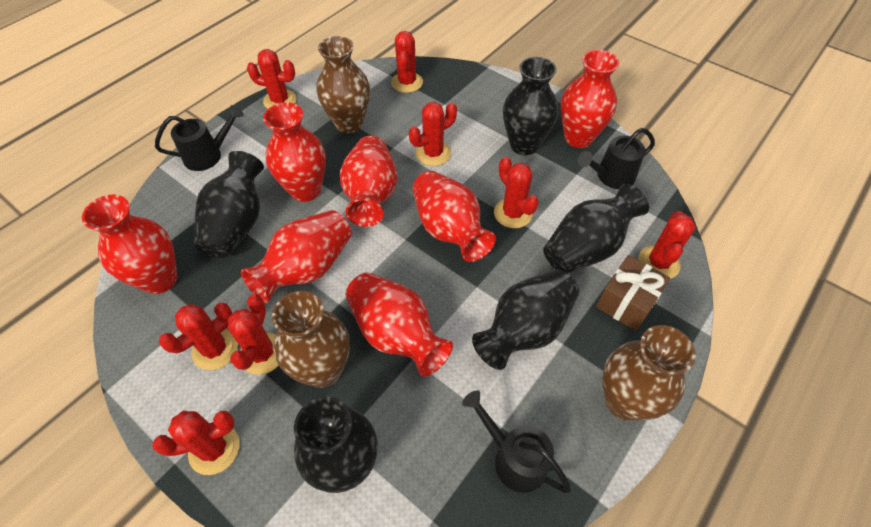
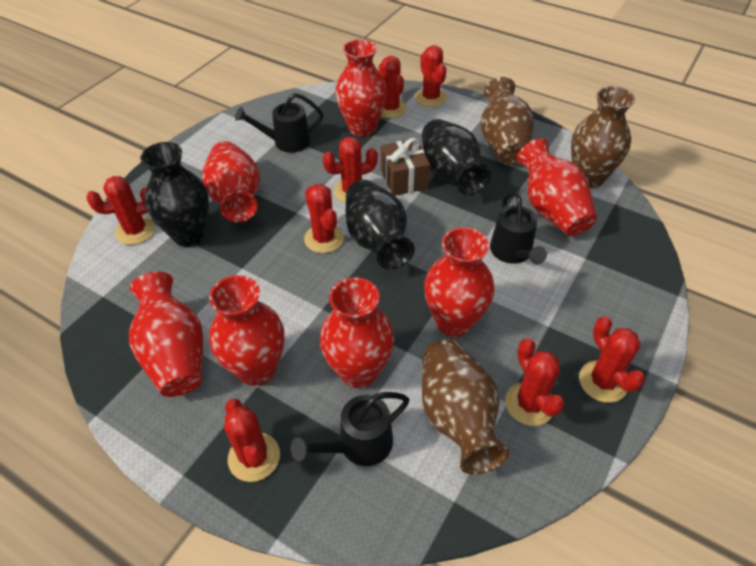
black vase: 5 -> 3

